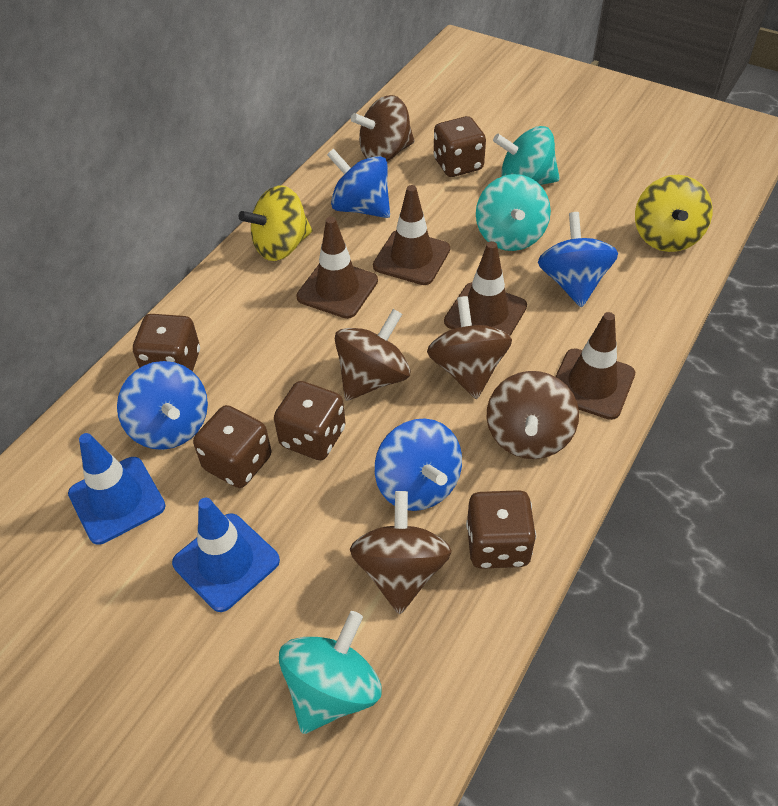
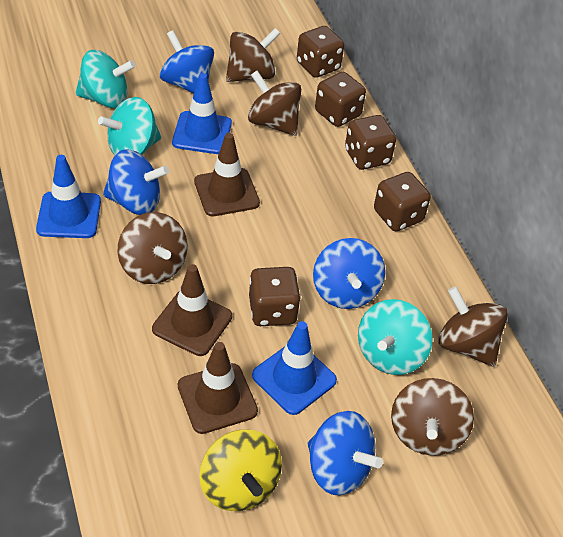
blue traffic cone: 2 -> 3
brown traffic cone: 4 -> 3
yellow spinning top: 2 -> 1

